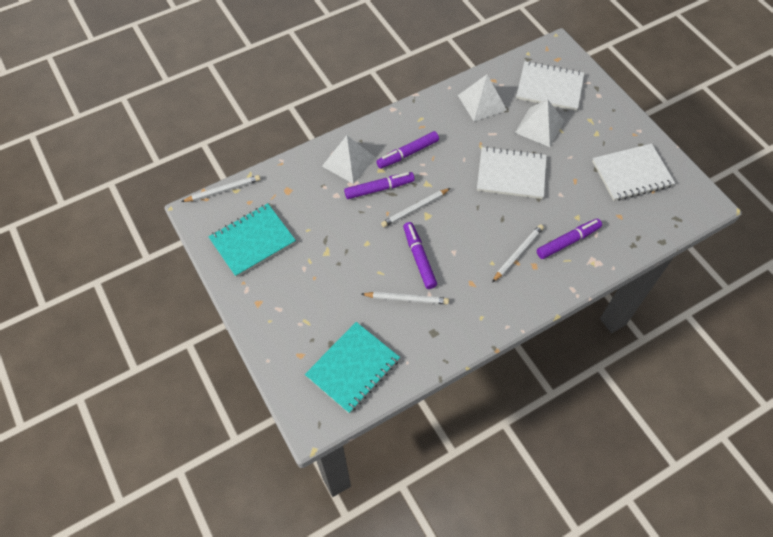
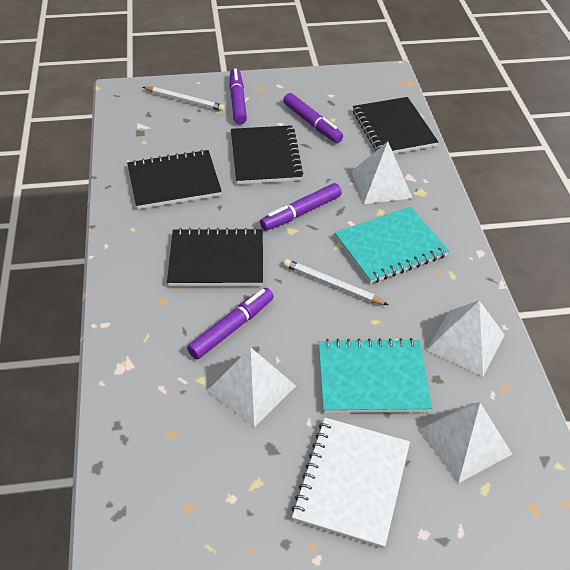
black notebook: 0 -> 4
white notebook: 3 -> 1
white pencil: 4 -> 2
white pyramid: 3 -> 4

